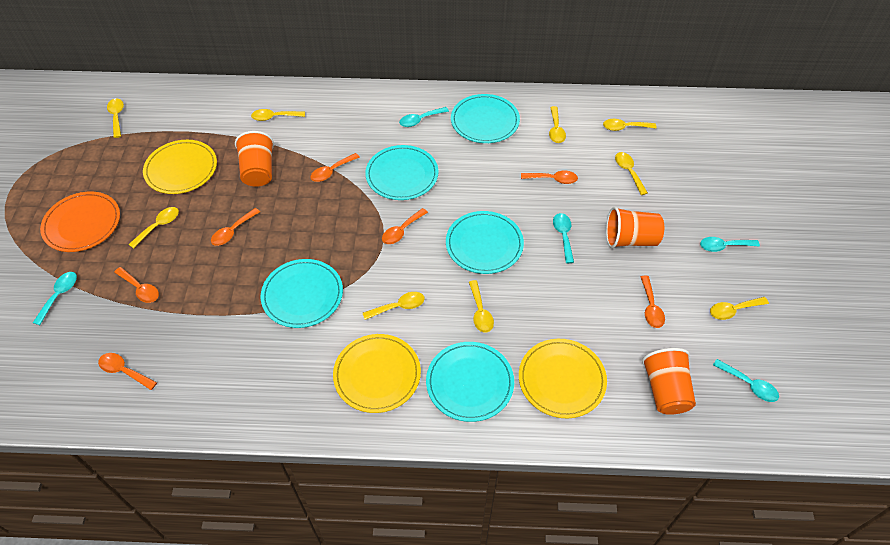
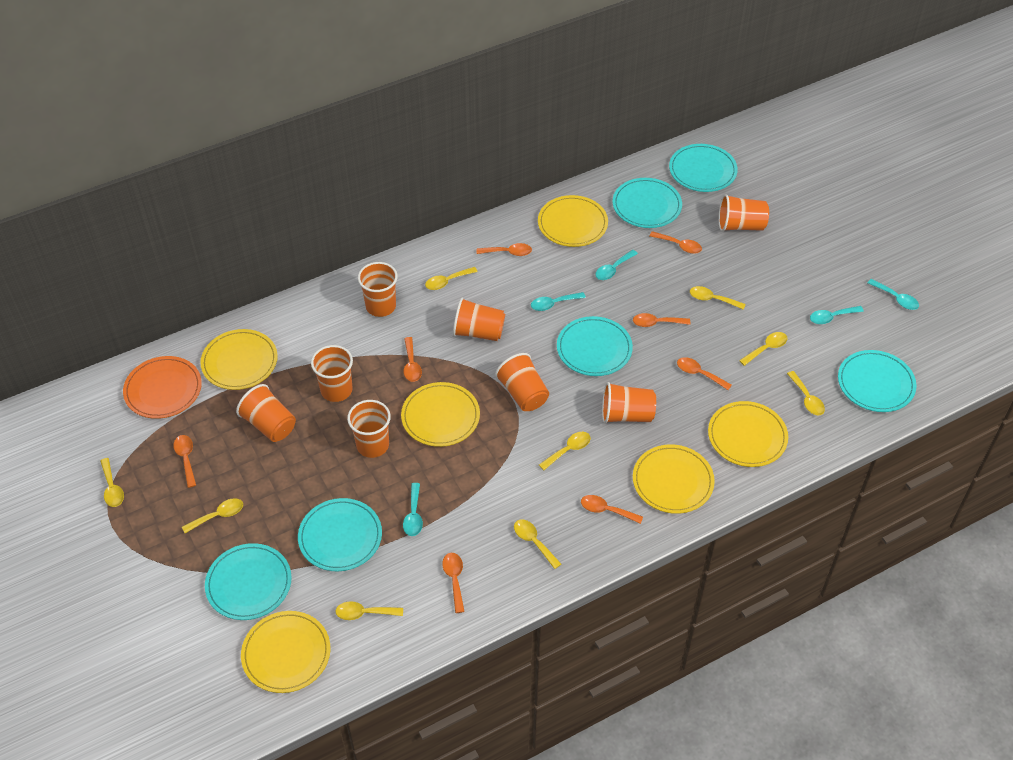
orange cup: 3 -> 8
orange spoon: 7 -> 8
turquoise plate: 5 -> 6
yellow plate: 3 -> 6

